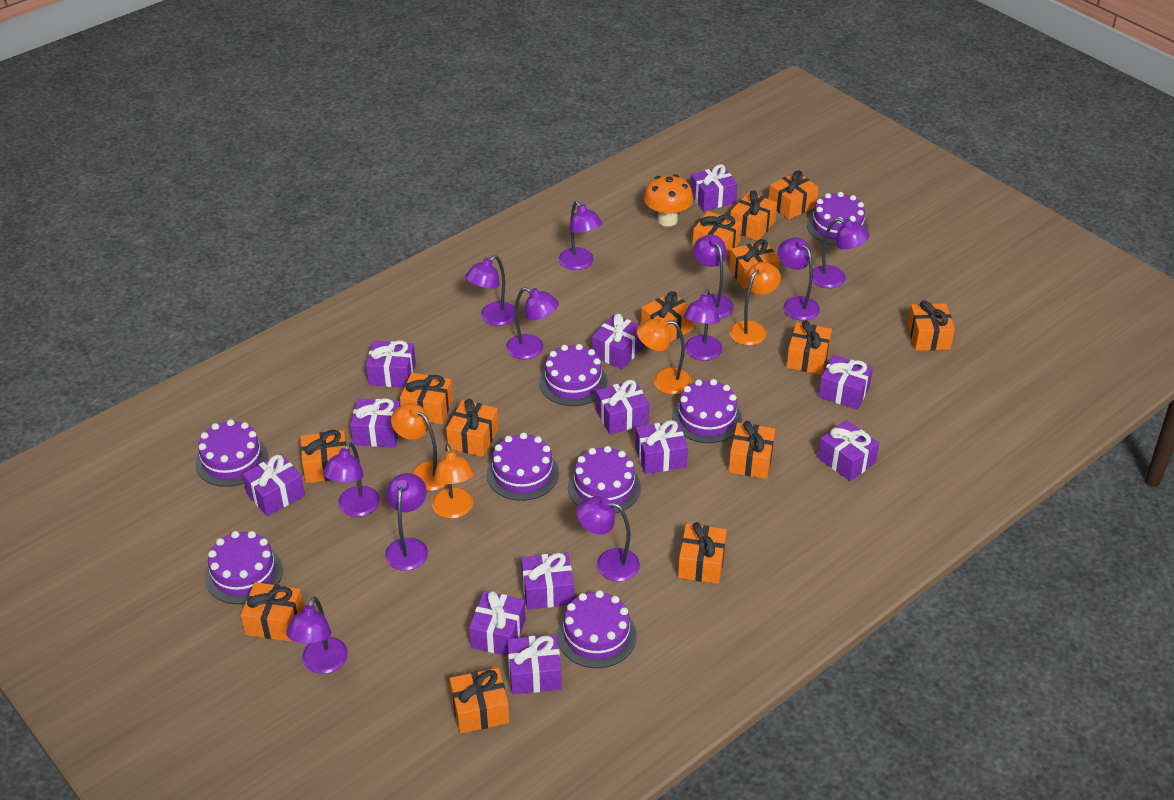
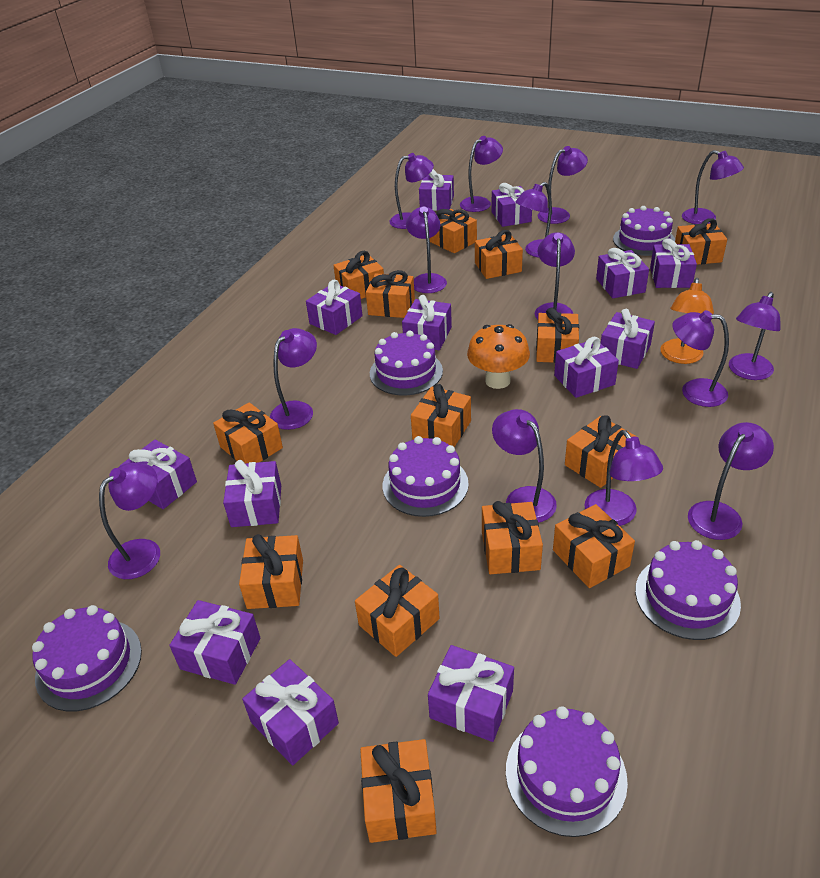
orange lamp: 4 -> 1
purple cake: 8 -> 6
purple gift: 12 -> 13
purple lamp: 11 -> 14

